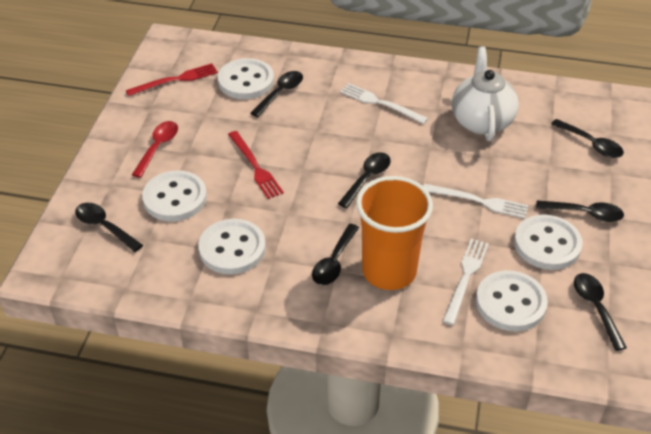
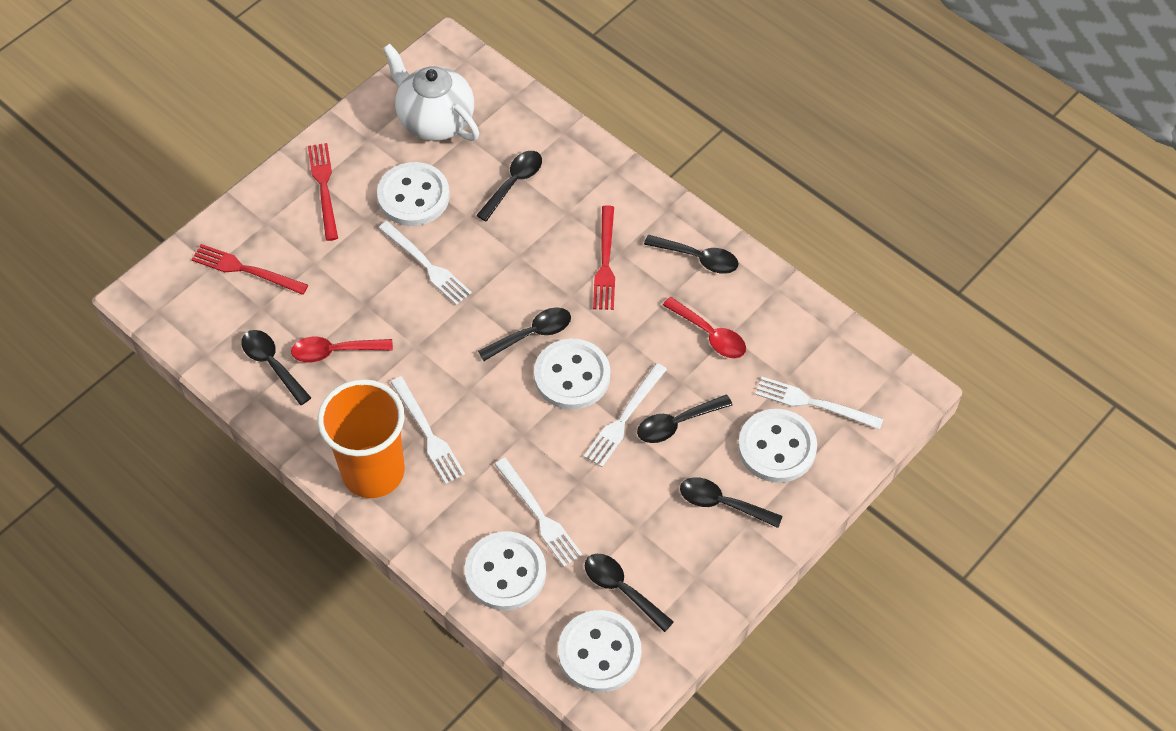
red fork: 2 -> 3
red spoon: 1 -> 2
white fork: 3 -> 5

